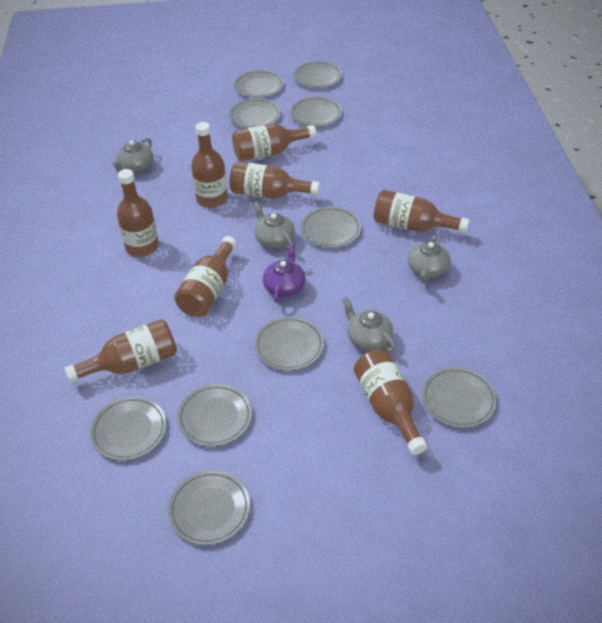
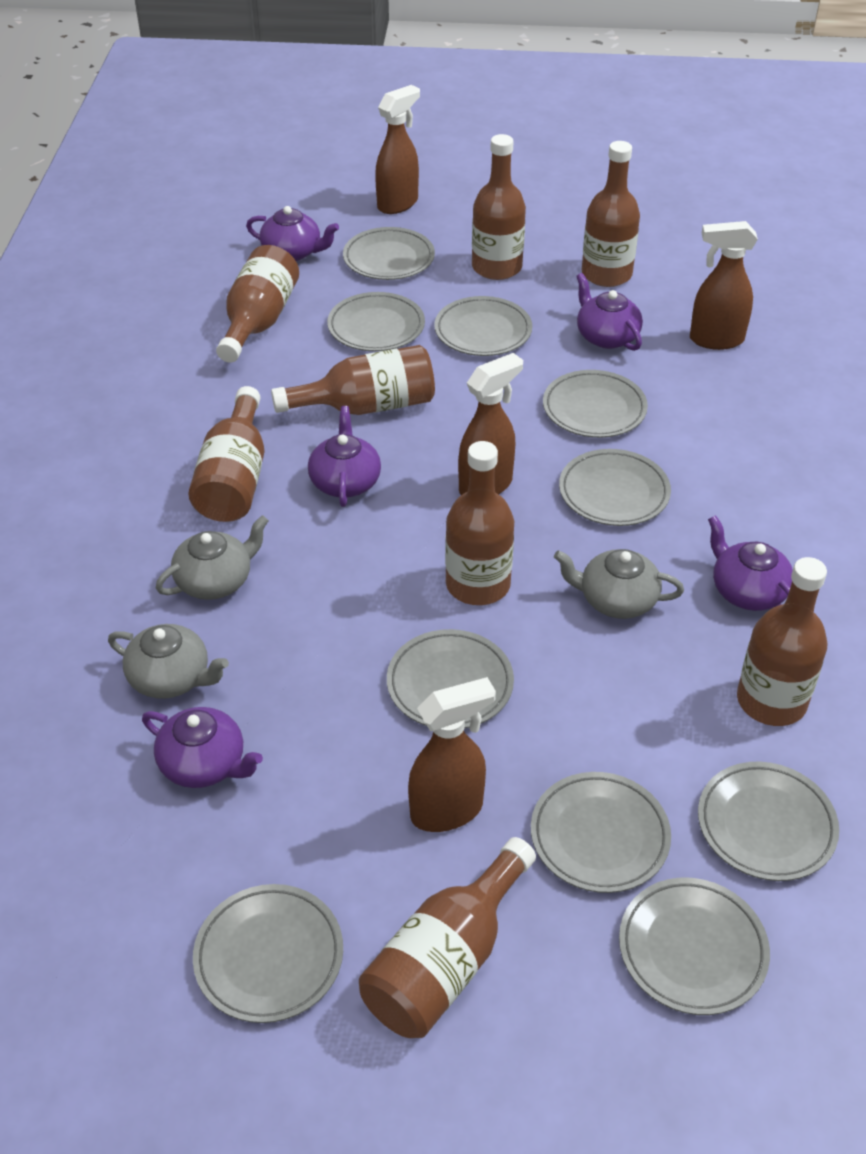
brown spray bottle: 0 -> 4
grey teapot: 4 -> 3
purple teapot: 1 -> 5

